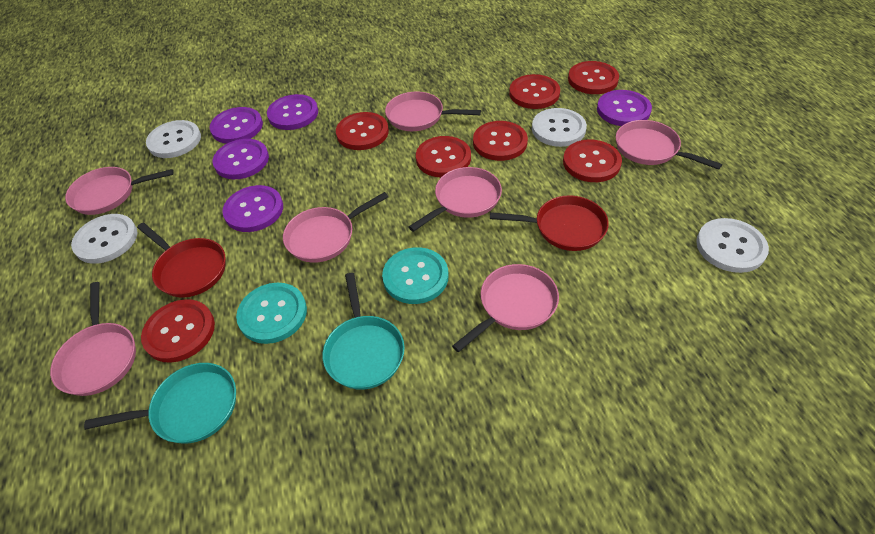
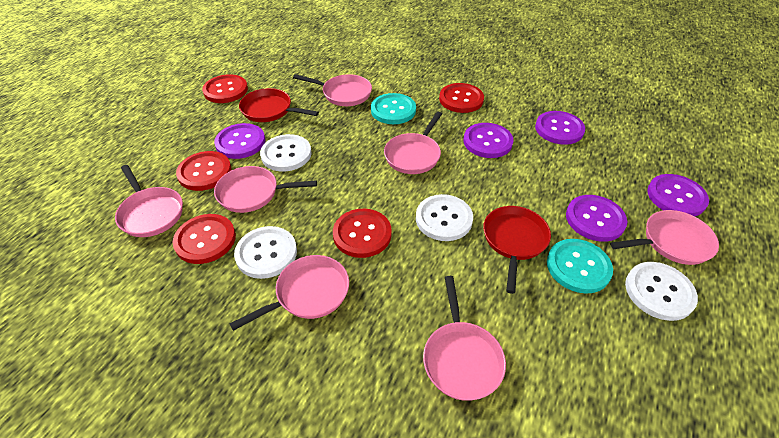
red button: 7 -> 5
turquoise pan: 2 -> 0

